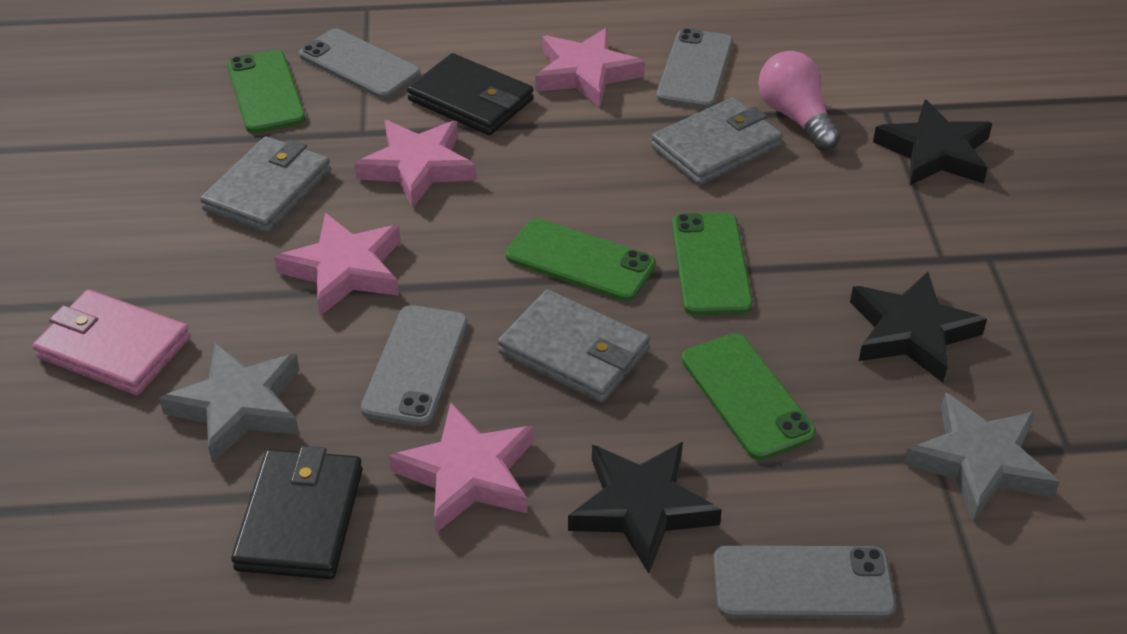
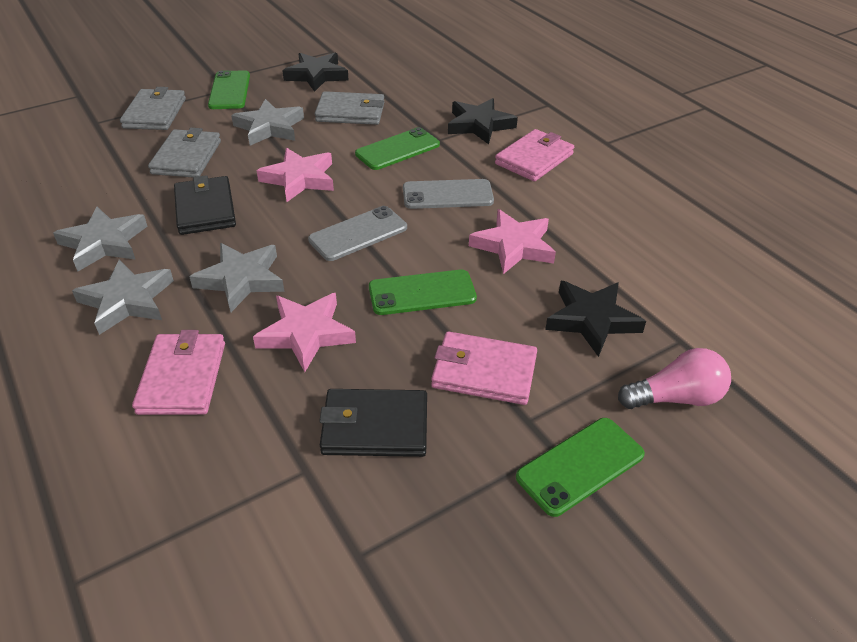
grey phone: 4 -> 2
grey star: 2 -> 4
pink star: 4 -> 3
pink wallet: 1 -> 3

